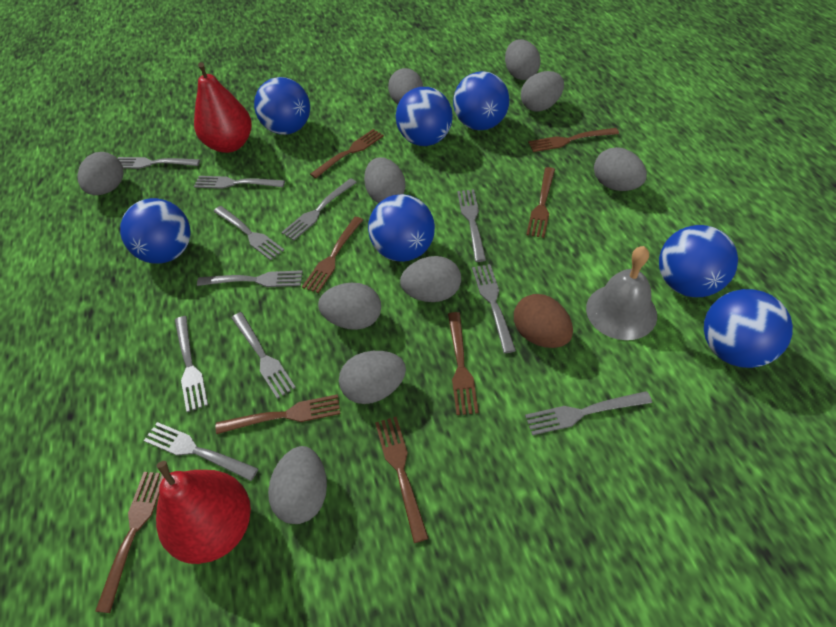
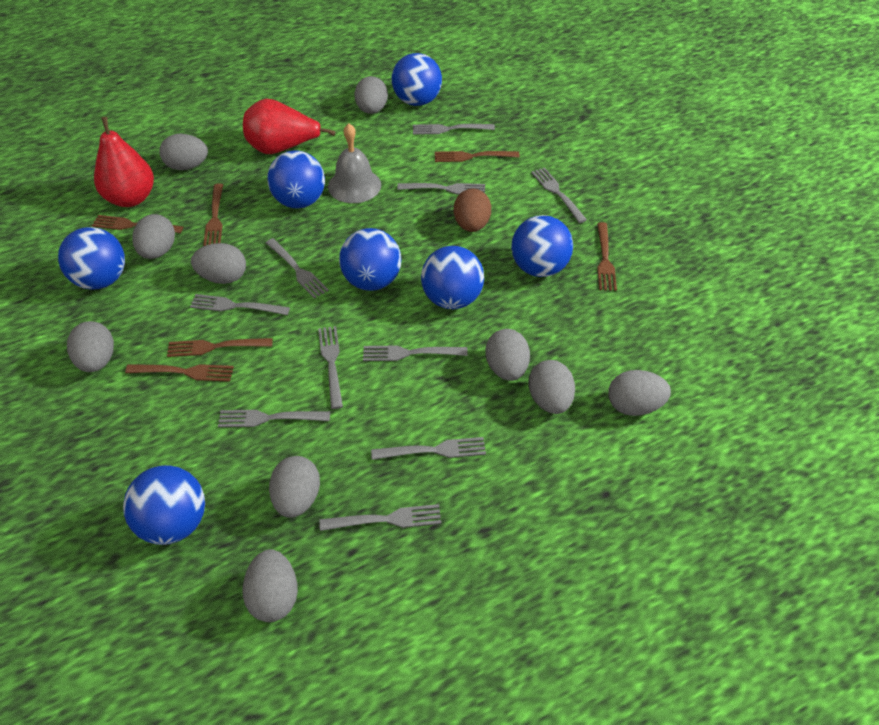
brown fork: 8 -> 6
grey fork: 11 -> 10

